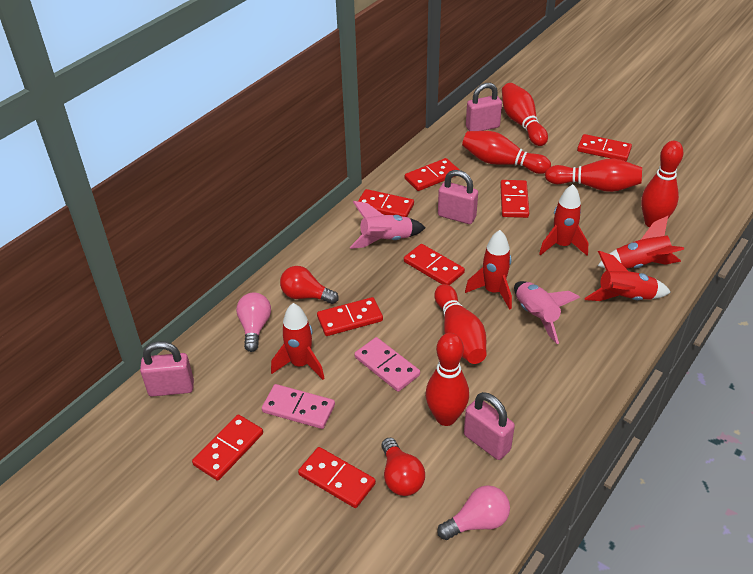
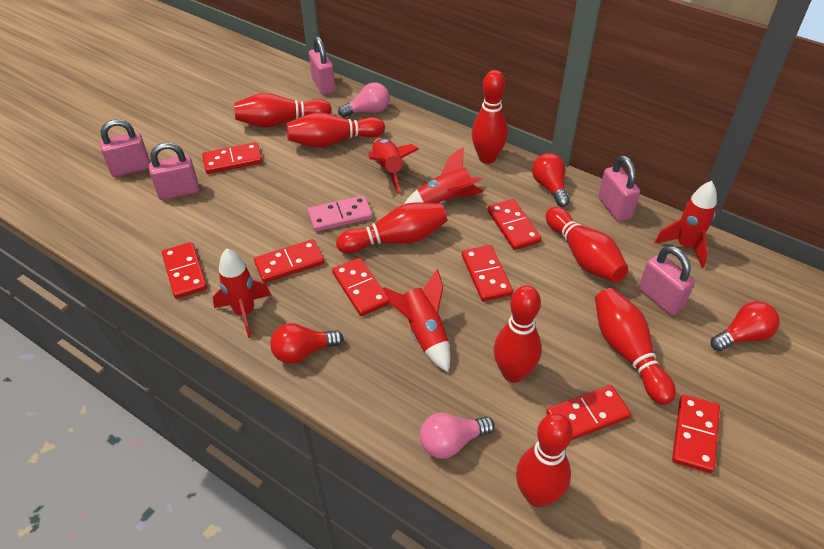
pink domino: 2 -> 1
pink padlock: 4 -> 5
pink rocket: 2 -> 0
red bowling pin: 6 -> 8
red light bulb: 2 -> 3

